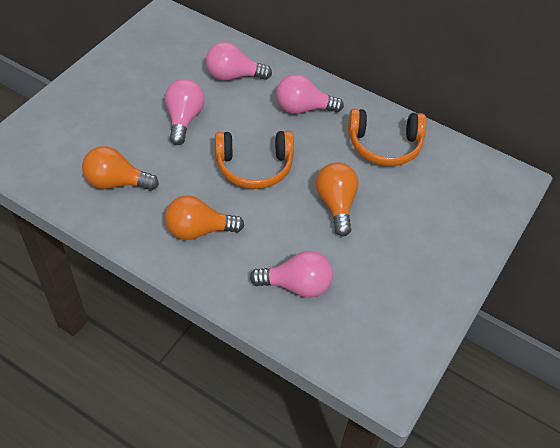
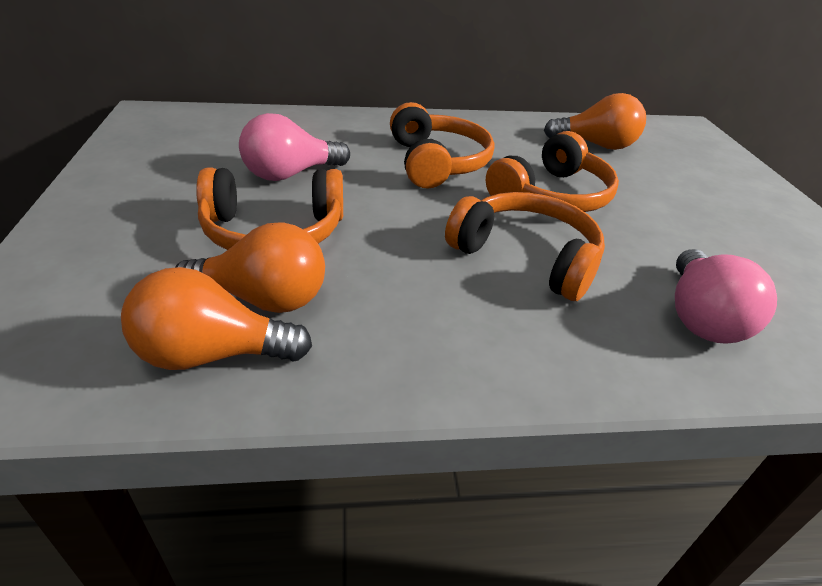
orange headphones: 2 -> 4
pink light bulb: 4 -> 2

